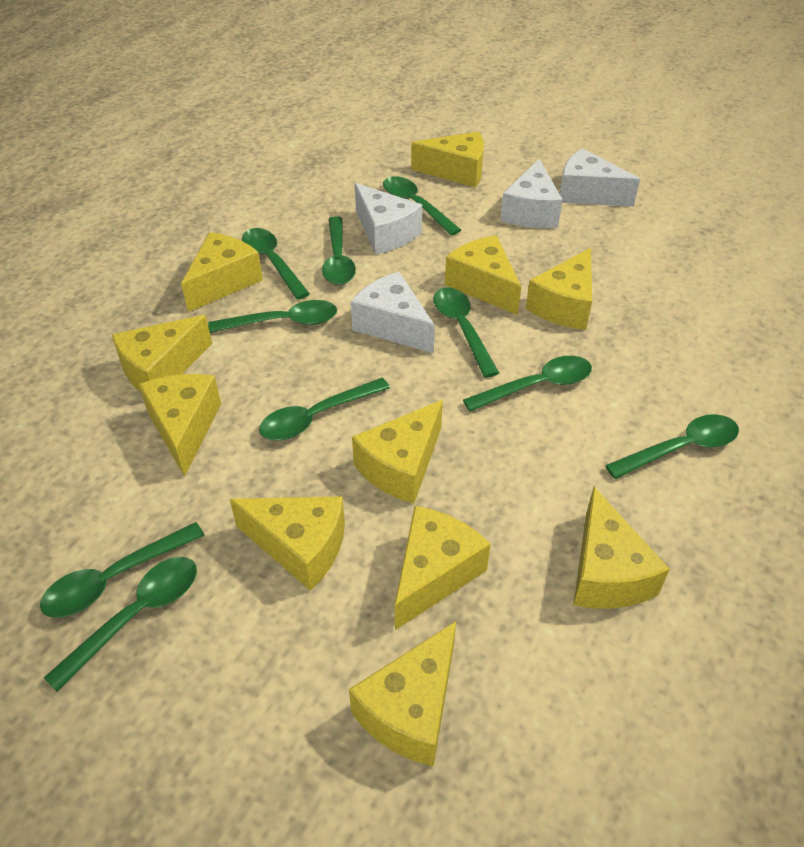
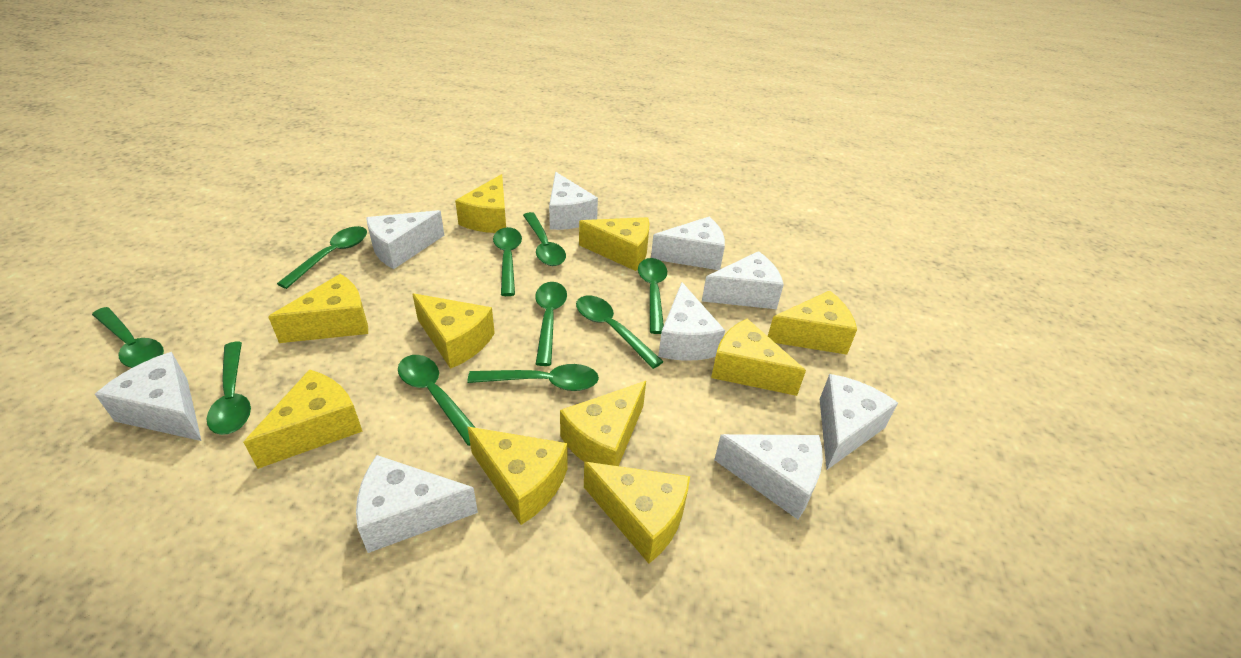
white cheese: 4 -> 9
yellow cheese: 11 -> 10

